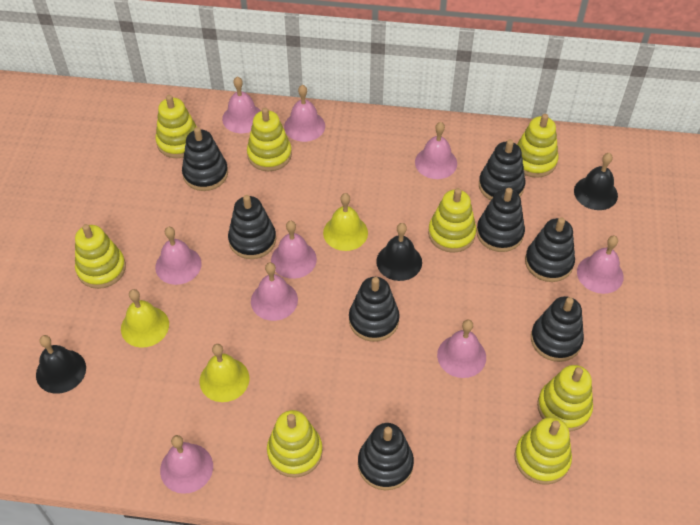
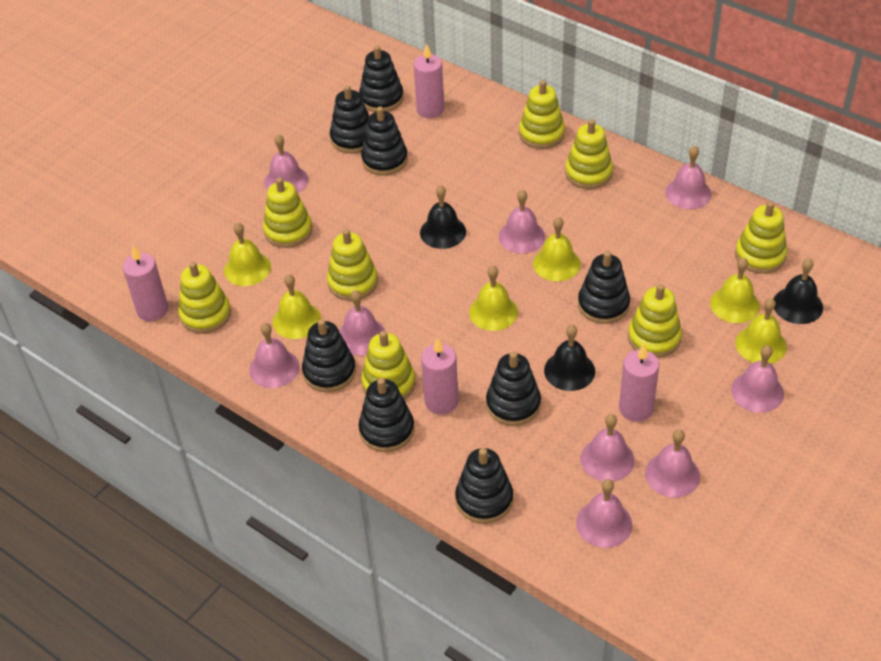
pink candle: 0 -> 4
yellow bell: 3 -> 6

